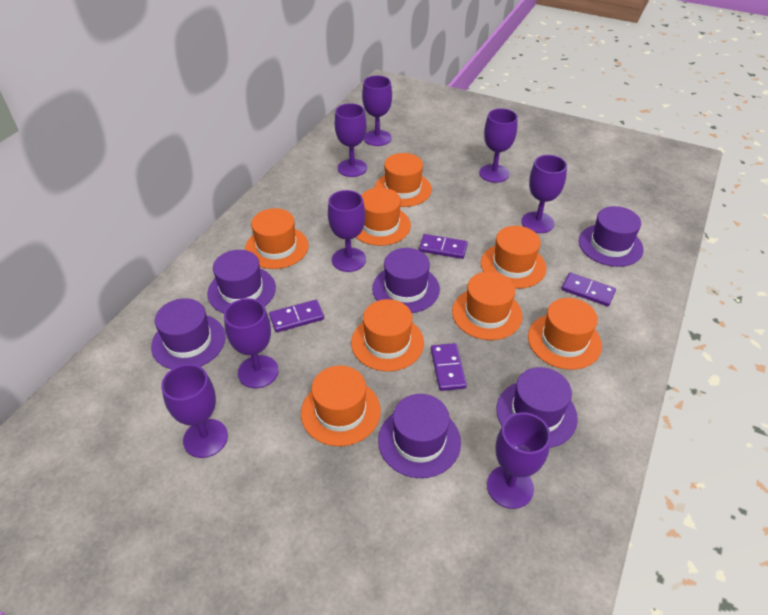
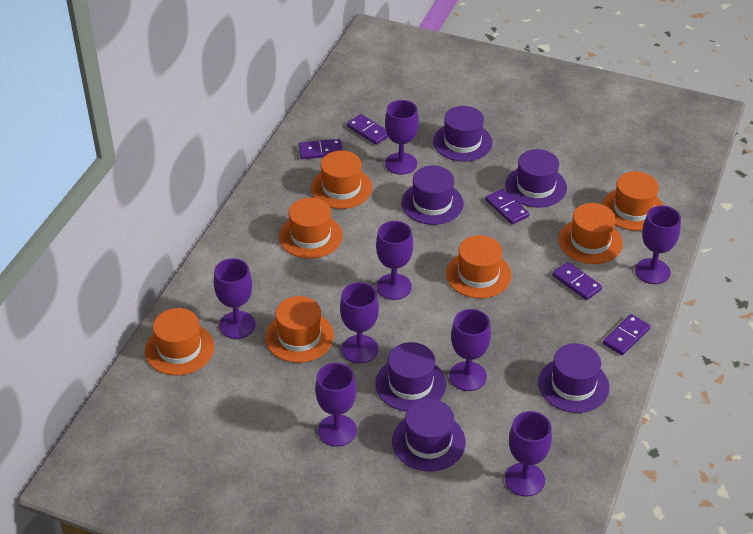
orange hat: 8 -> 7
purple domino: 4 -> 5

